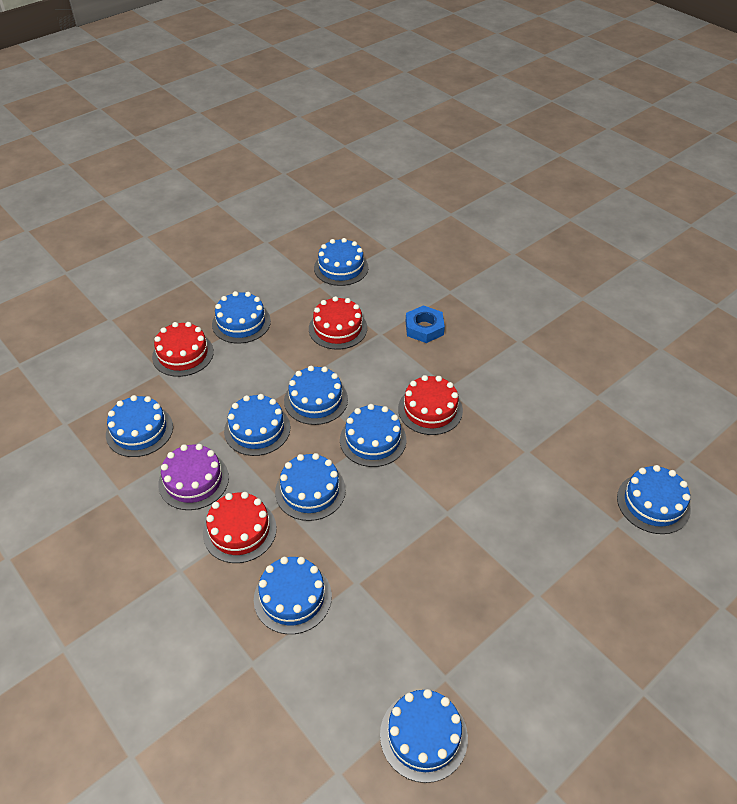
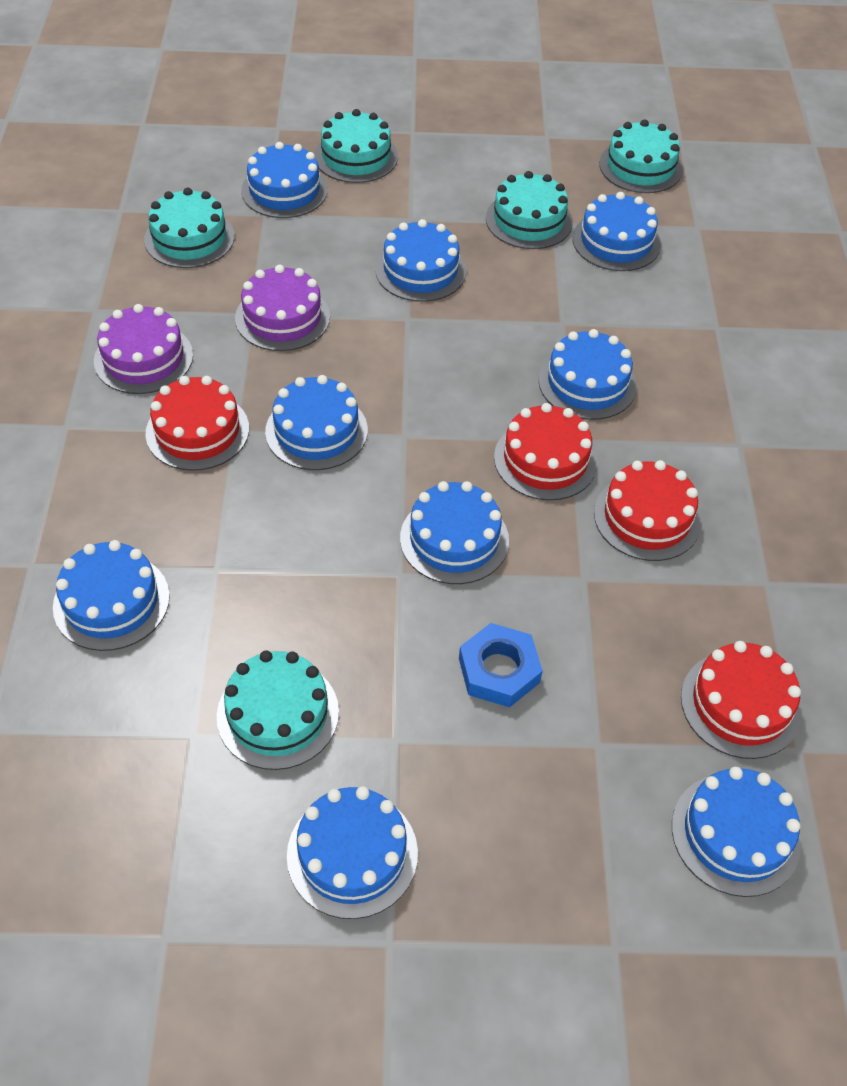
blue cake: 10 -> 9
purple cake: 1 -> 2
turquoise cake: 0 -> 5

